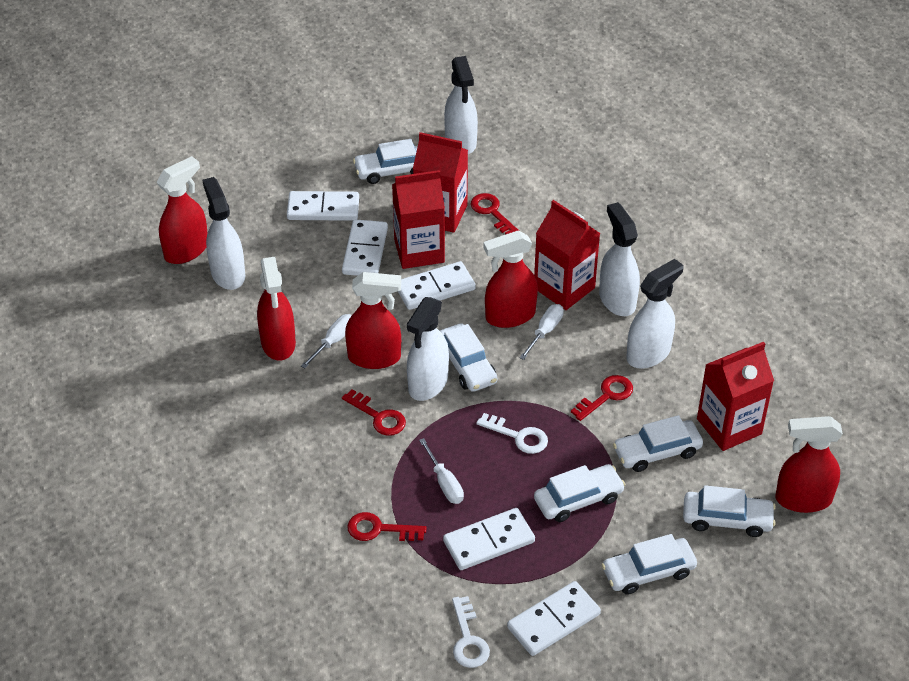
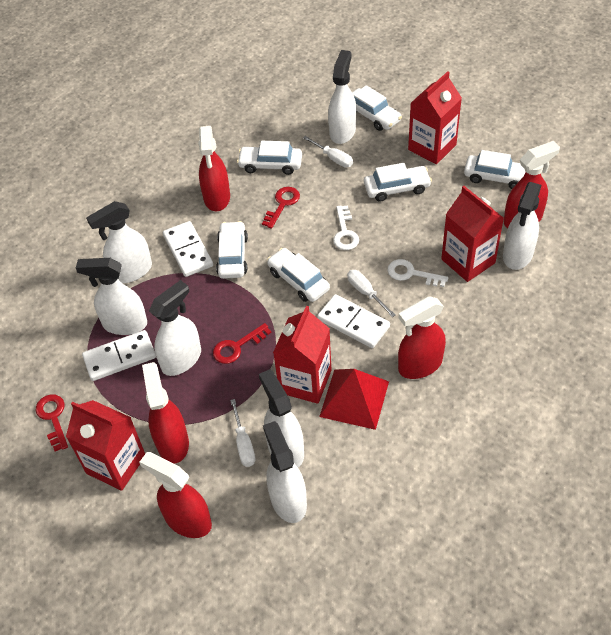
red key: 4 -> 3
red pyramid: 0 -> 1
white domino: 5 -> 3
white spray bottle: 5 -> 7

